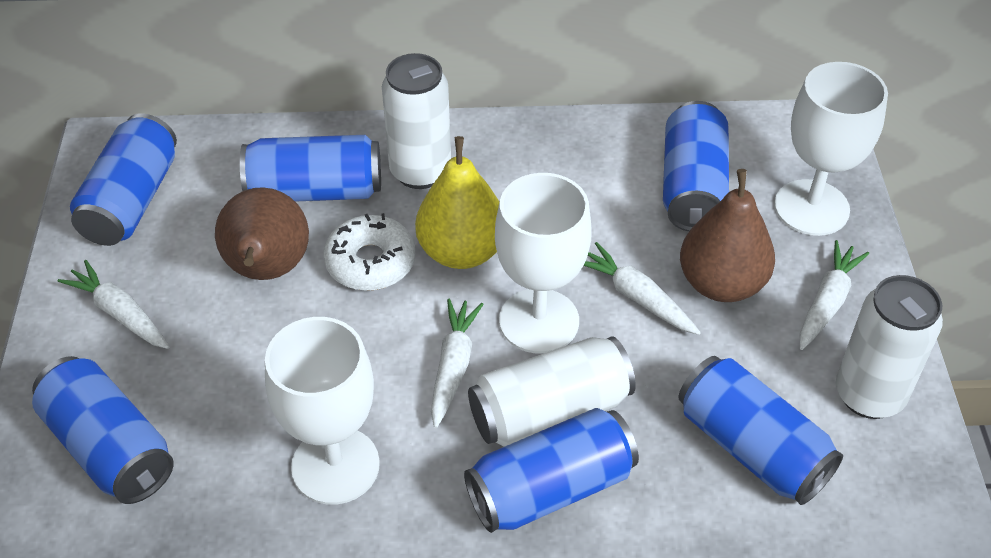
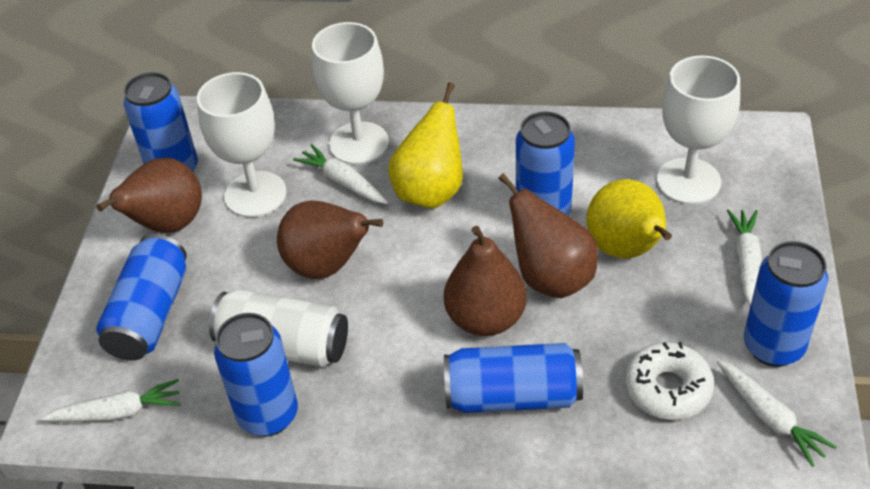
brown pear: 2 -> 4
white can: 3 -> 1
yellow pear: 1 -> 2

